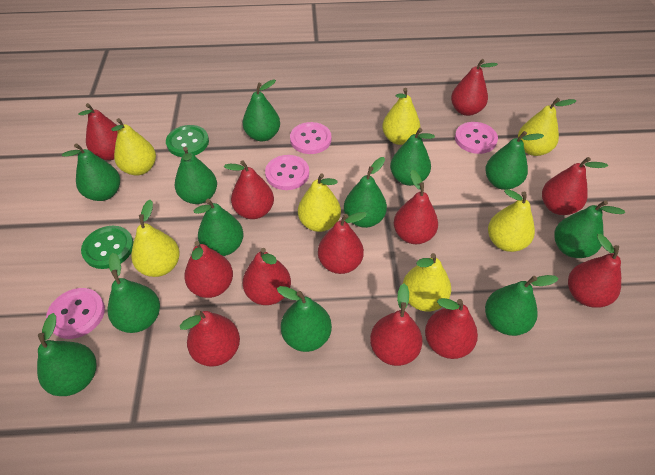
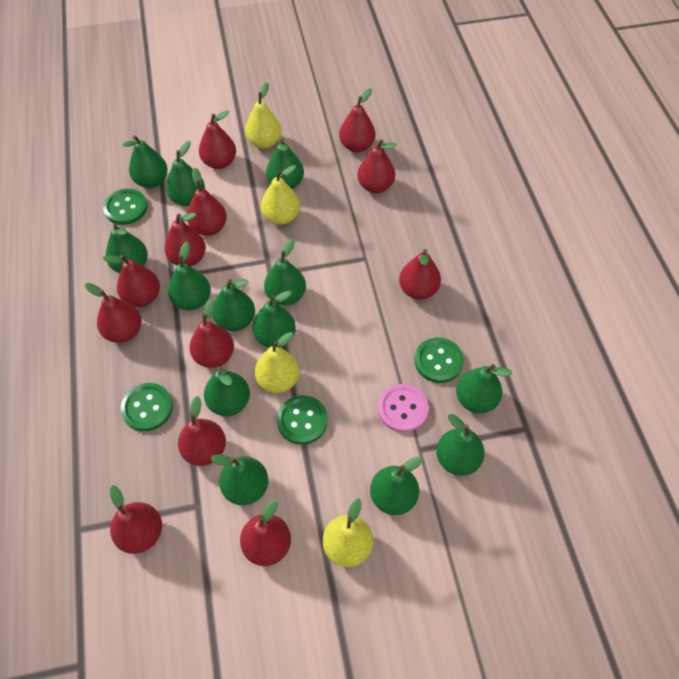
green button: 2 -> 4
green pear: 12 -> 13
pink button: 4 -> 1
yellow pear: 7 -> 4

